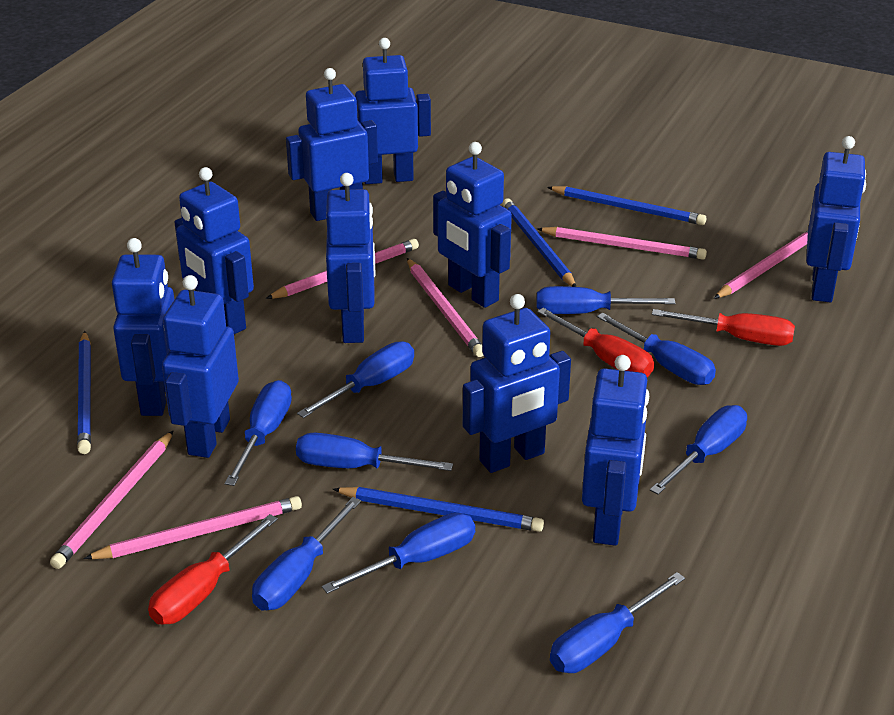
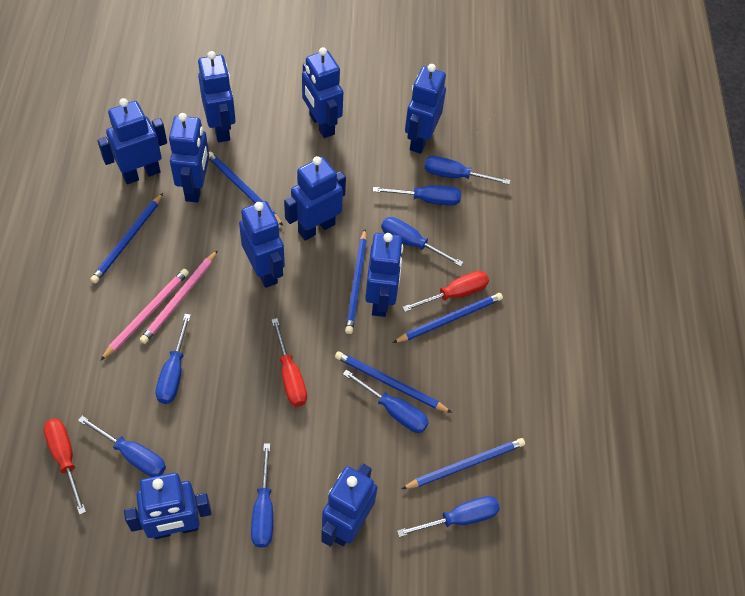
blue pencil: 4 -> 6
blue screwdriver: 9 -> 8
pink pencil: 6 -> 2

